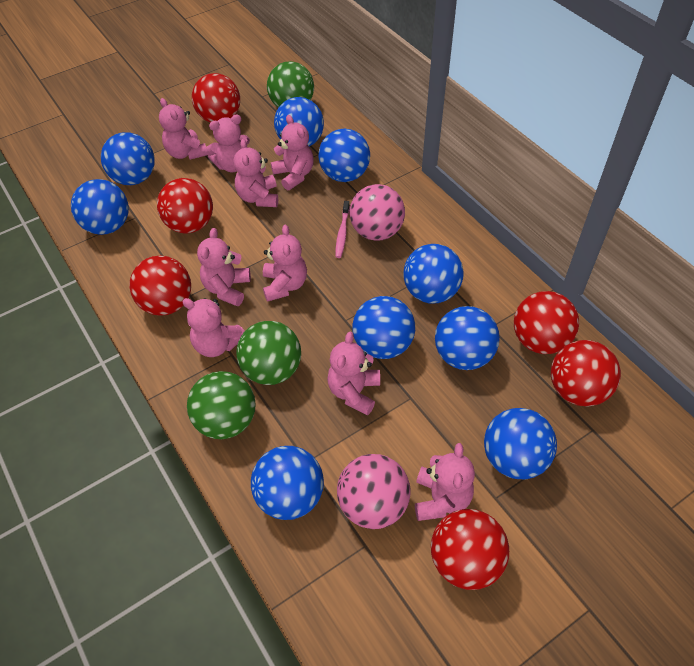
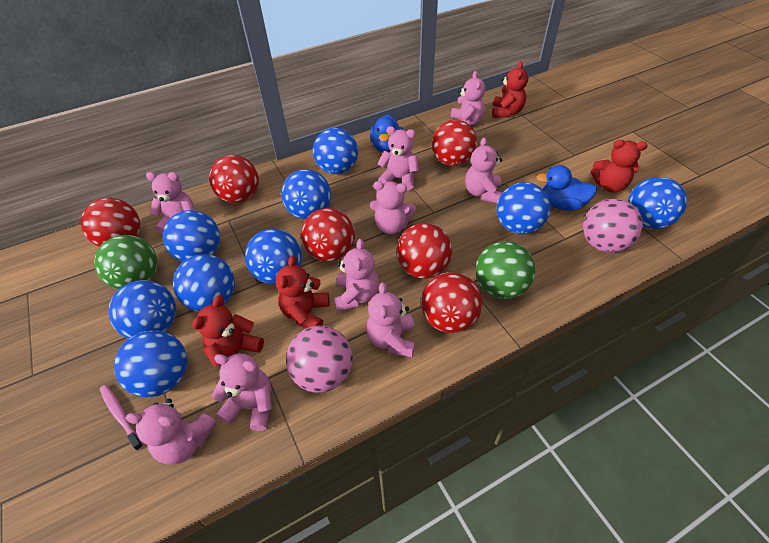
blue duck: 0 -> 2
green ball: 3 -> 2
red teddy bear: 0 -> 4

